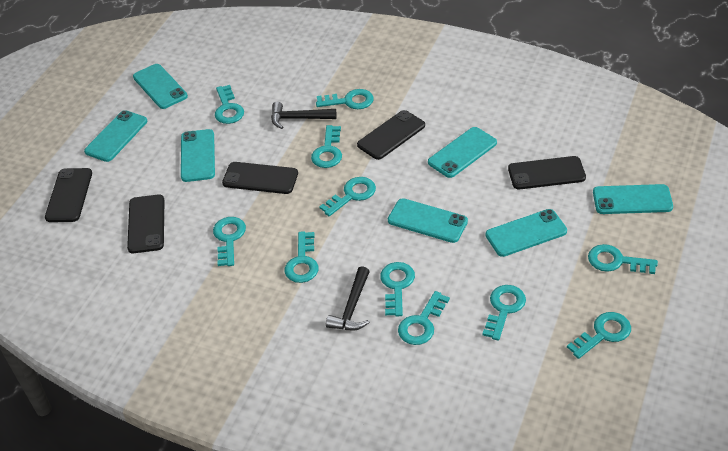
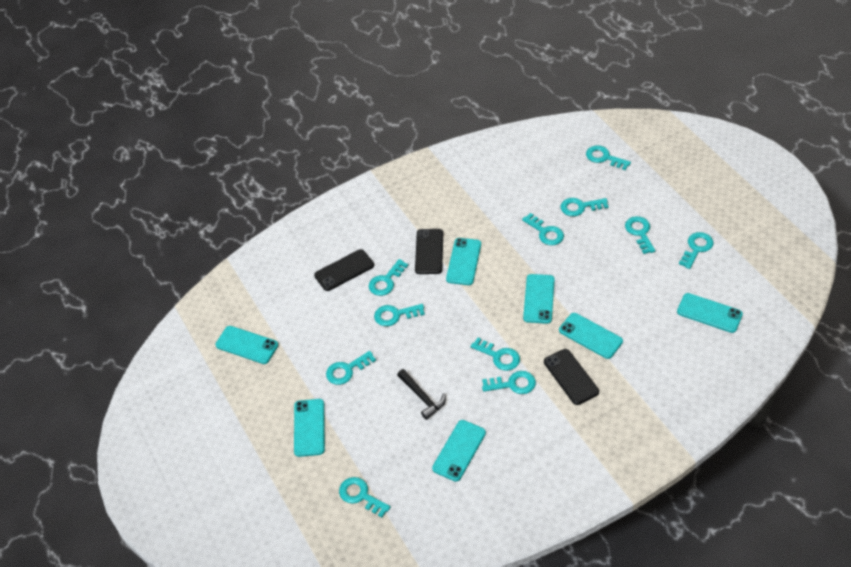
black hammer: 2 -> 1
black phone: 5 -> 3

